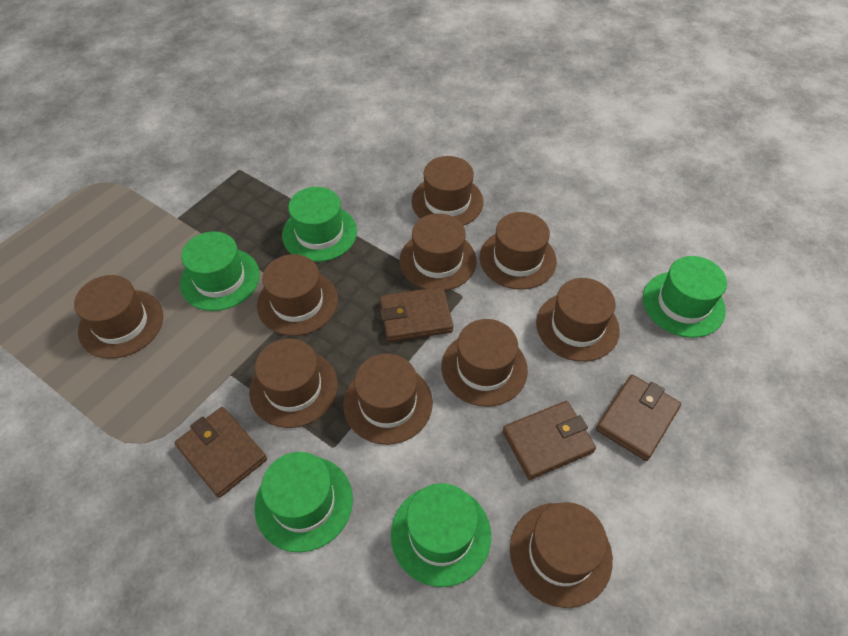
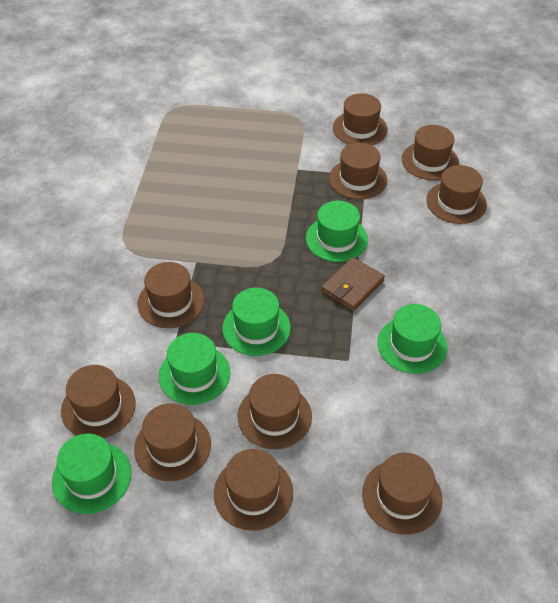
brown wallet: 4 -> 1

